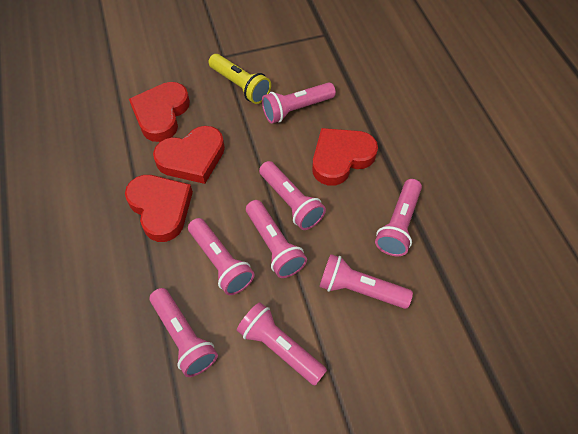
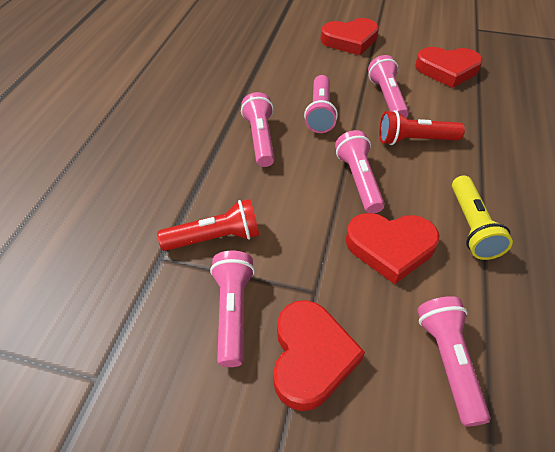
pink flashlight: 8 -> 6
red flashlight: 0 -> 2

